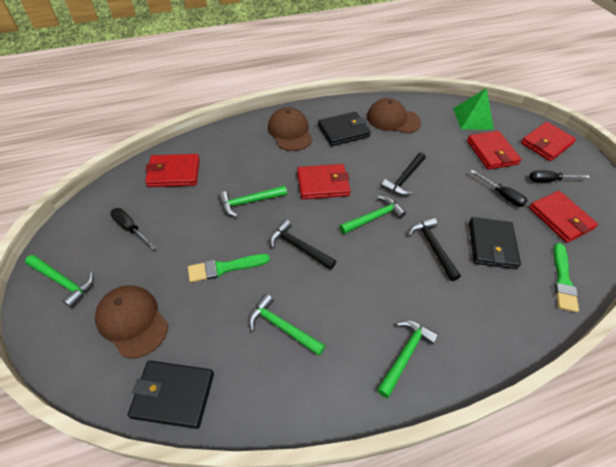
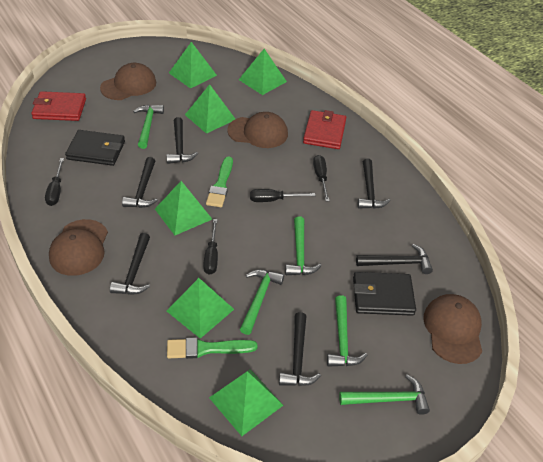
black hammer: 3 -> 6
black screwdriver: 3 -> 4
black wallet: 3 -> 2
brown cap: 3 -> 4
green pyramid: 1 -> 6
red wallet: 5 -> 2

